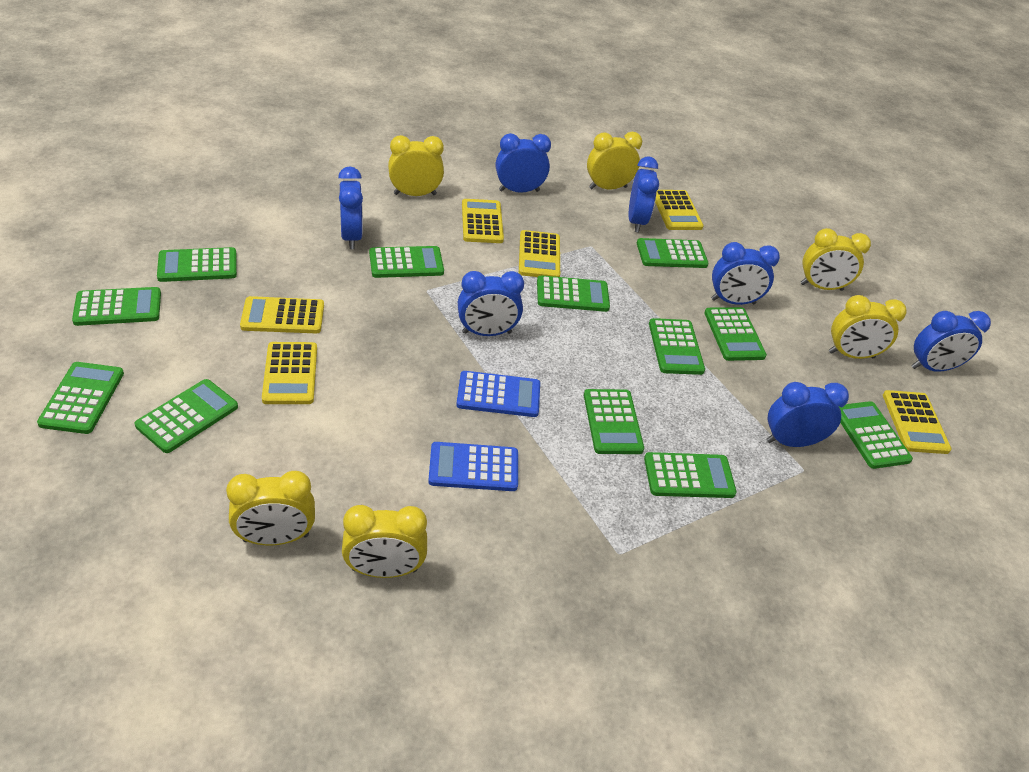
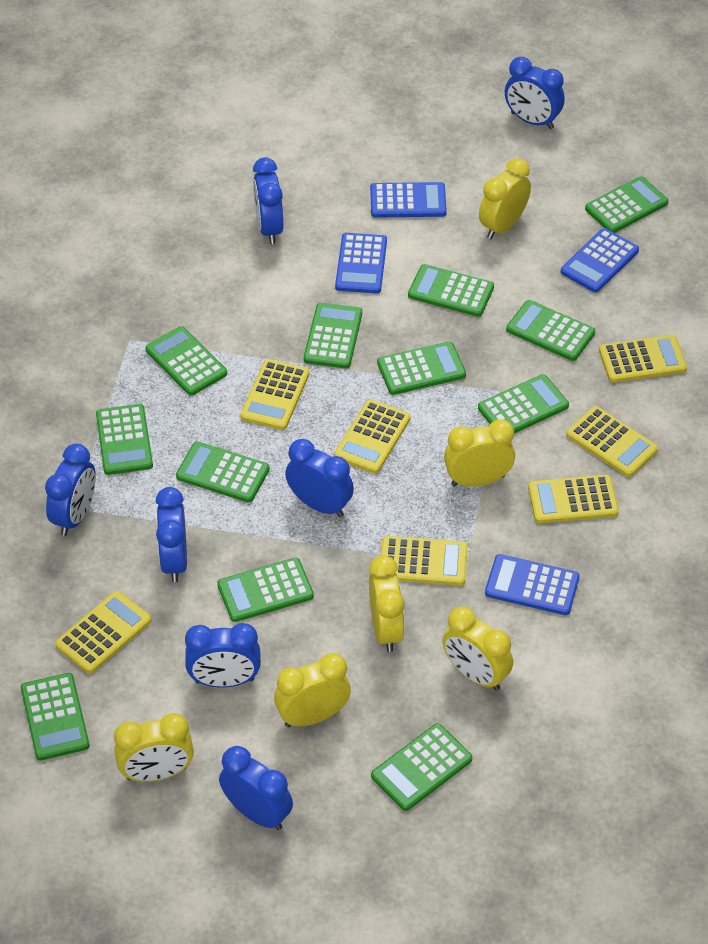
blue calculator: 2 -> 4
yellow calculator: 6 -> 7

